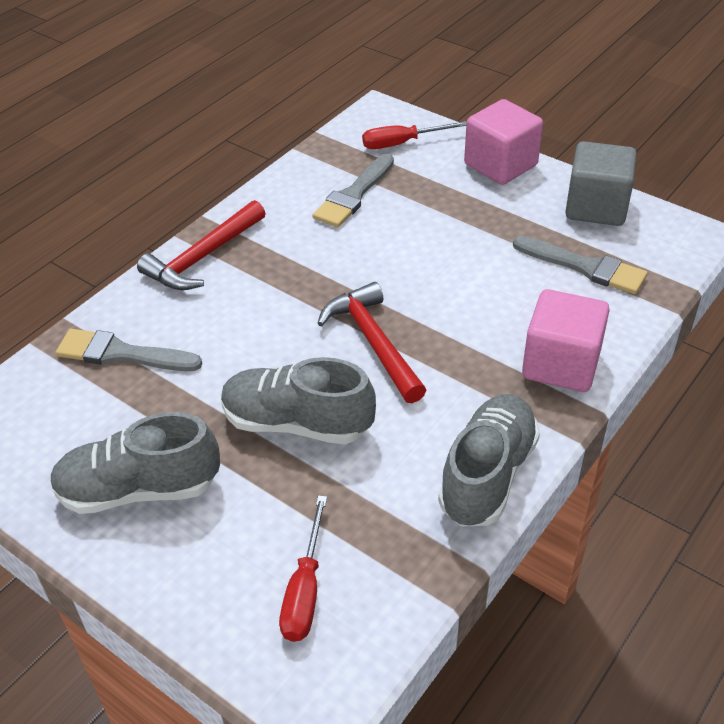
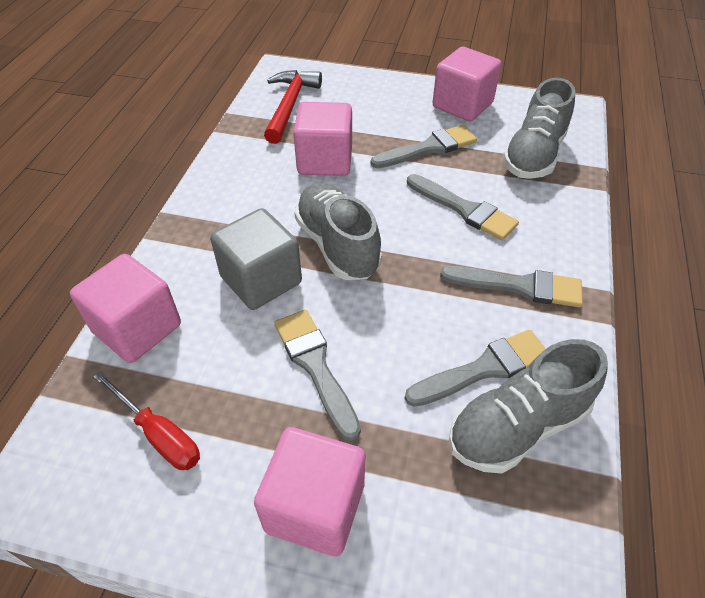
grey brush: 3 -> 5
pink cube: 2 -> 4
red hammer: 2 -> 1
red screwdriver: 2 -> 1

